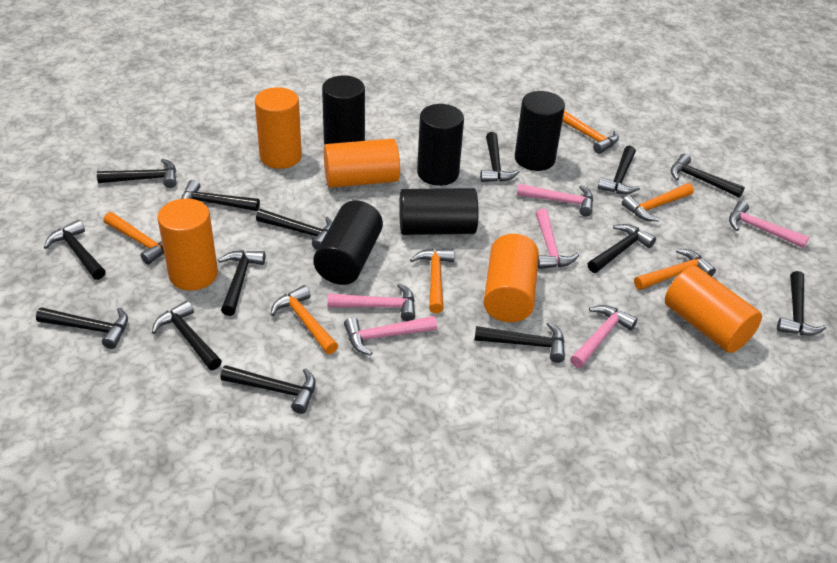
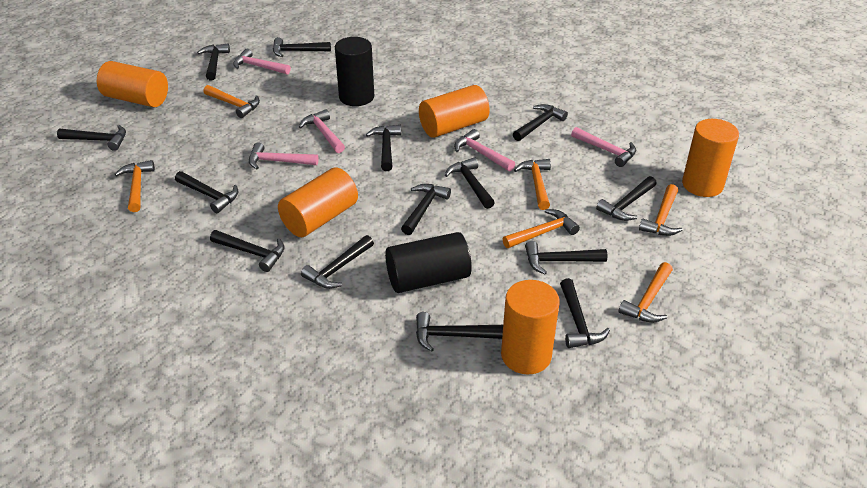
black cylinder: 5 -> 2
pink hammer: 6 -> 5

